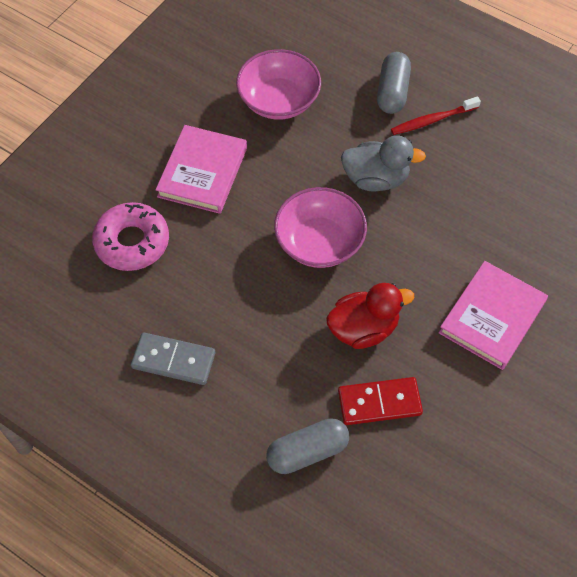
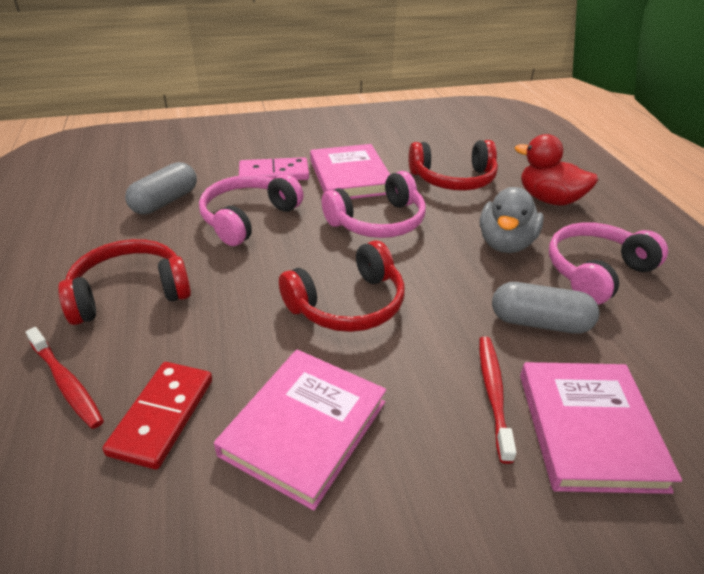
grey domino: 1 -> 0
pink book: 2 -> 3
pink bowl: 2 -> 0
pink domino: 0 -> 1
pink donut: 1 -> 0
pink headphones: 0 -> 3
red headphones: 0 -> 3
red toothbrush: 1 -> 2

